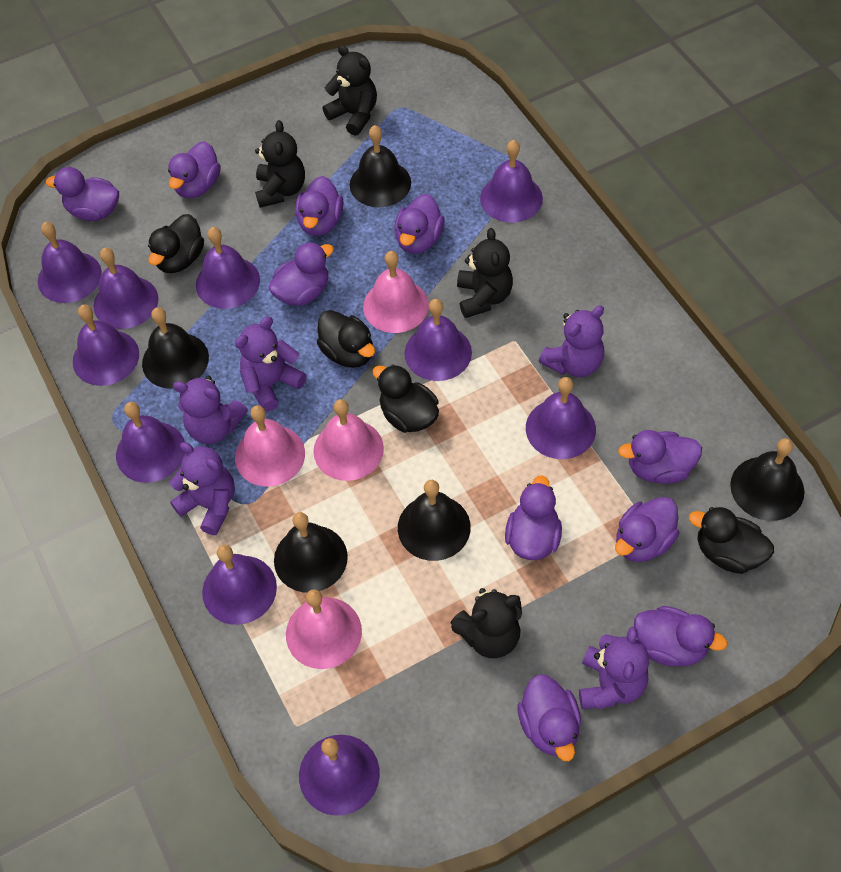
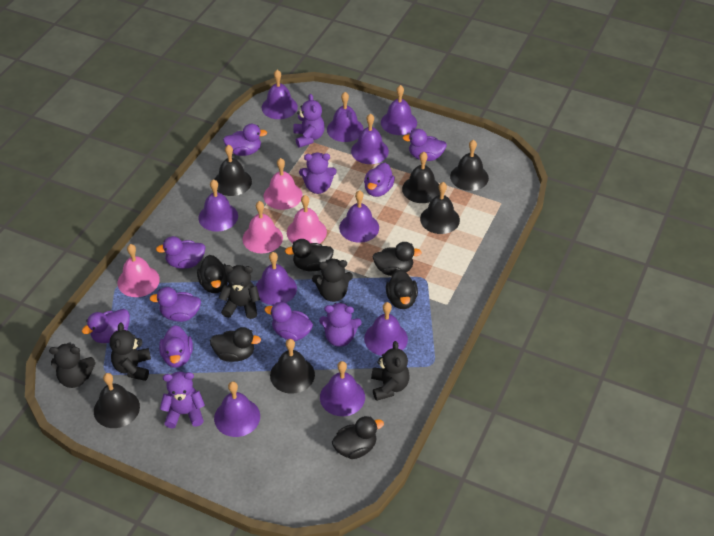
black bell: 5 -> 6
black duck: 4 -> 6
black teddy bear: 4 -> 5
purple duck: 10 -> 8
purple teddy bear: 5 -> 4

